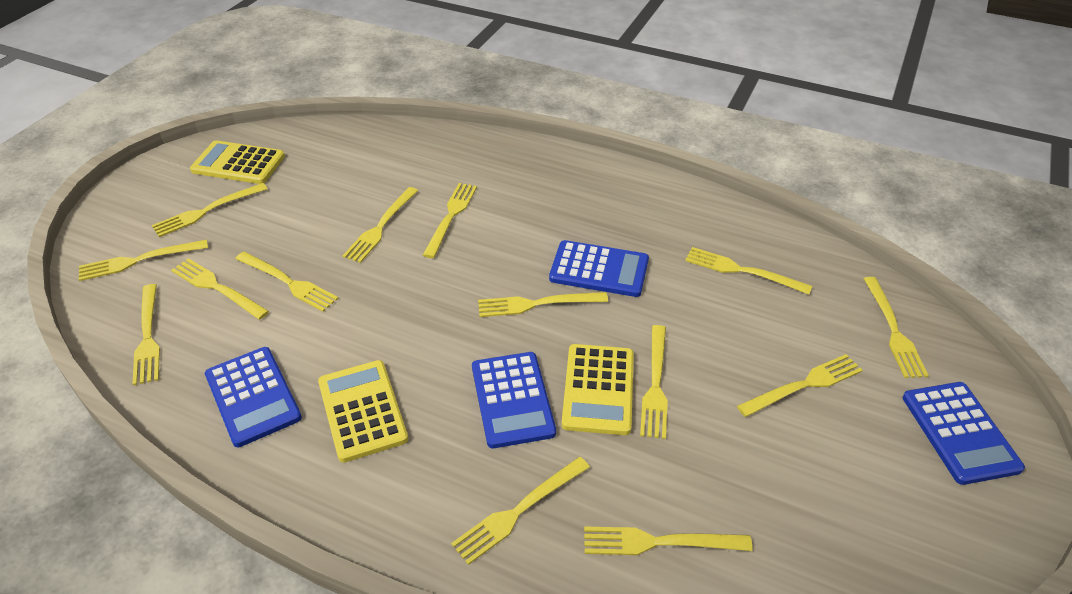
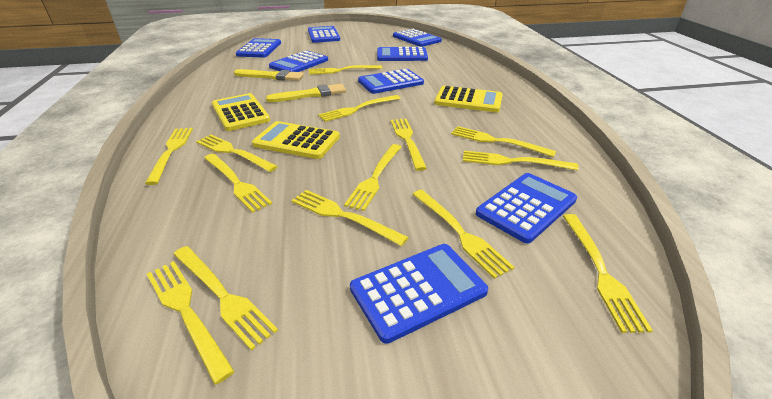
blue calculator: 4 -> 8
yellow brush: 0 -> 2

